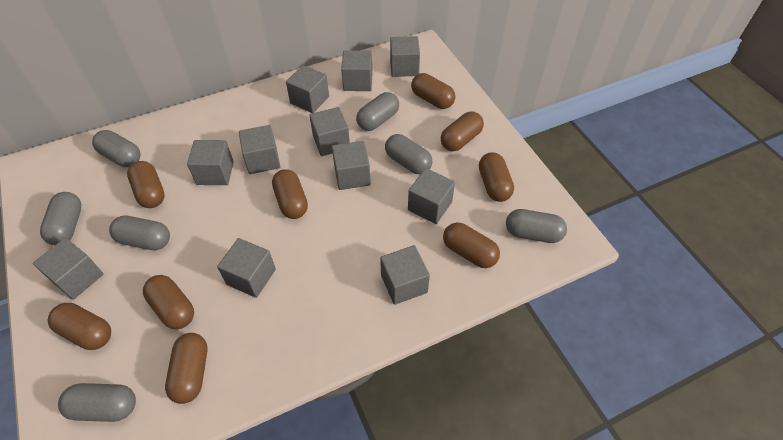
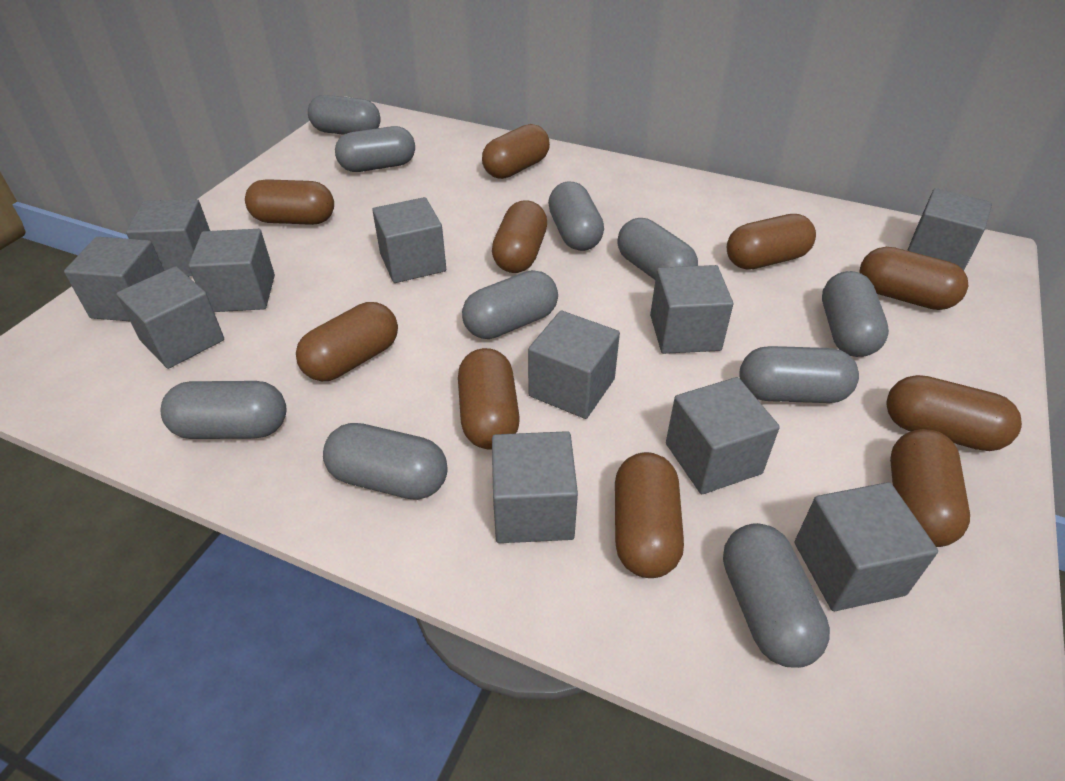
brown capsule: 9 -> 10
grey capsule: 7 -> 10

